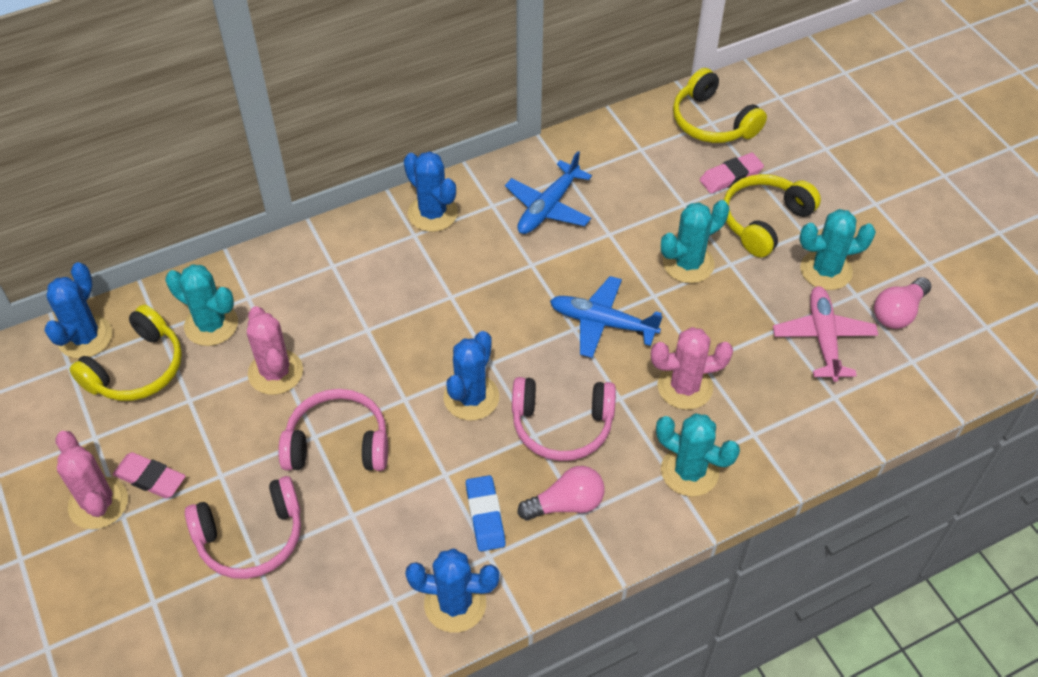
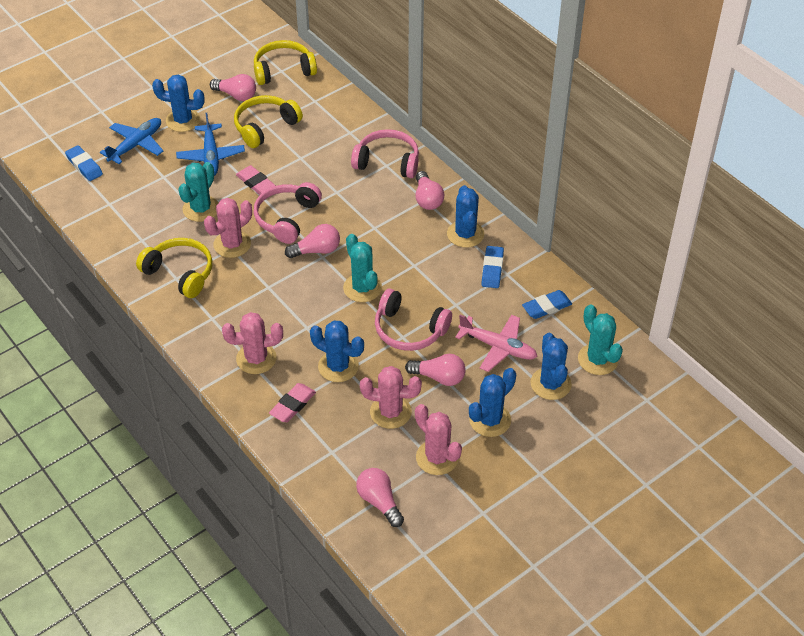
blue cactus: 4 -> 5
blue eraser: 1 -> 3
pink cactus: 3 -> 4
pink light bulb: 2 -> 5
turquoise cactus: 4 -> 3

